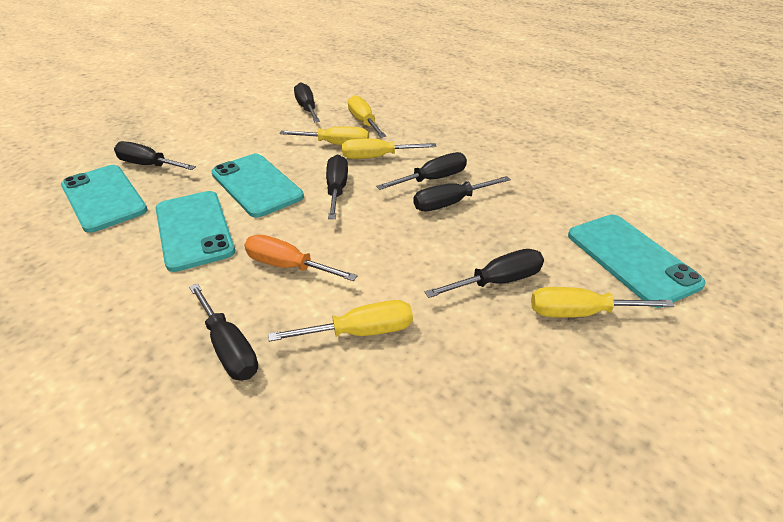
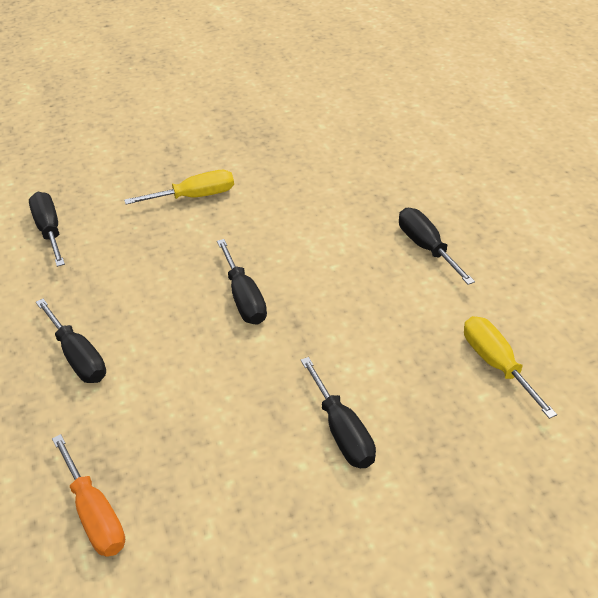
black screwdriver: 7 -> 5
turquoise phone: 4 -> 0
yellow screwdriver: 5 -> 2

